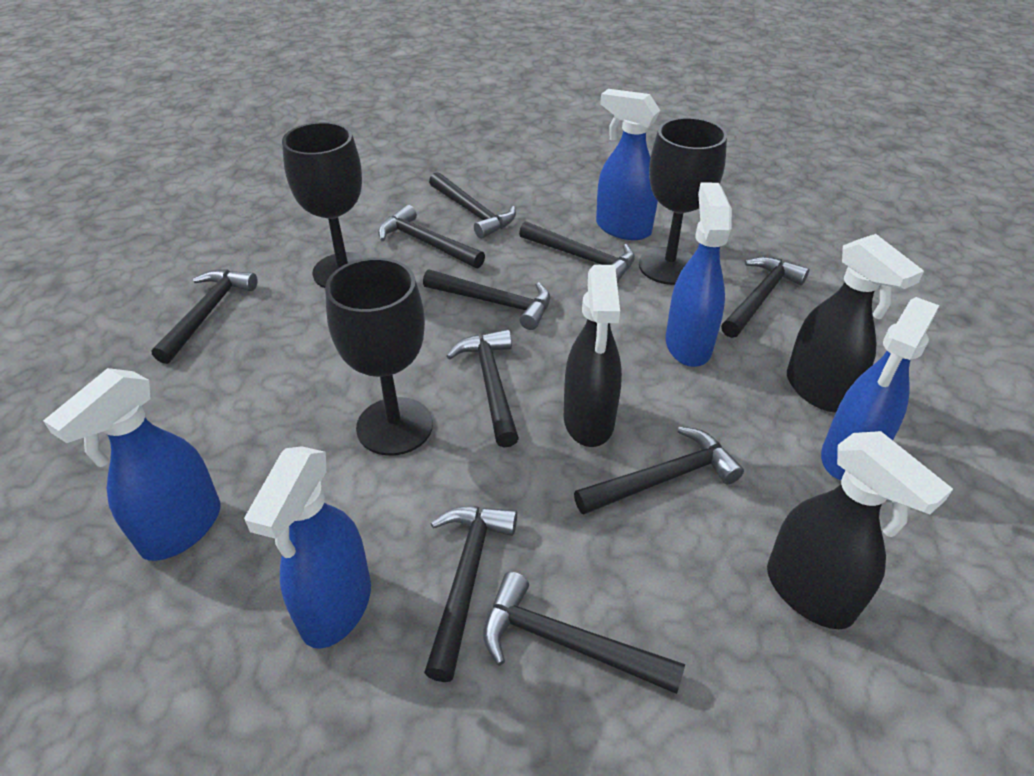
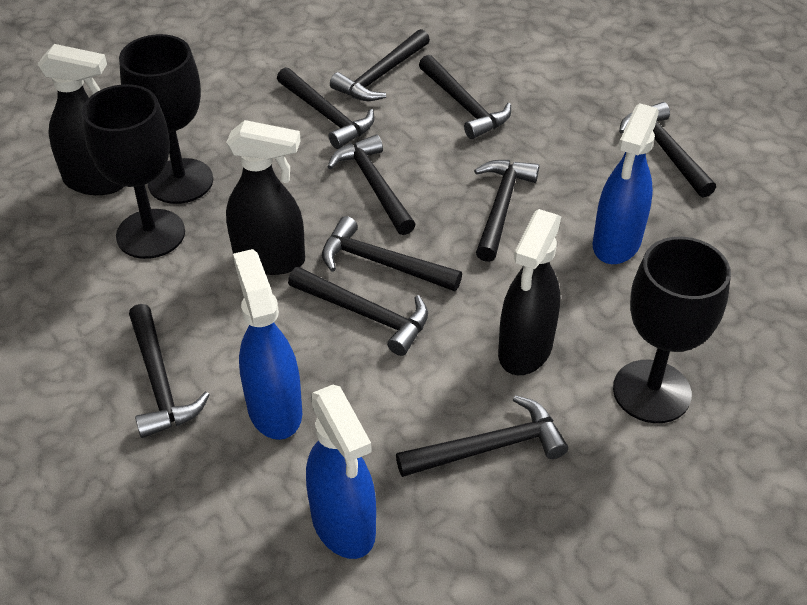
blue spray bottle: 5 -> 3

